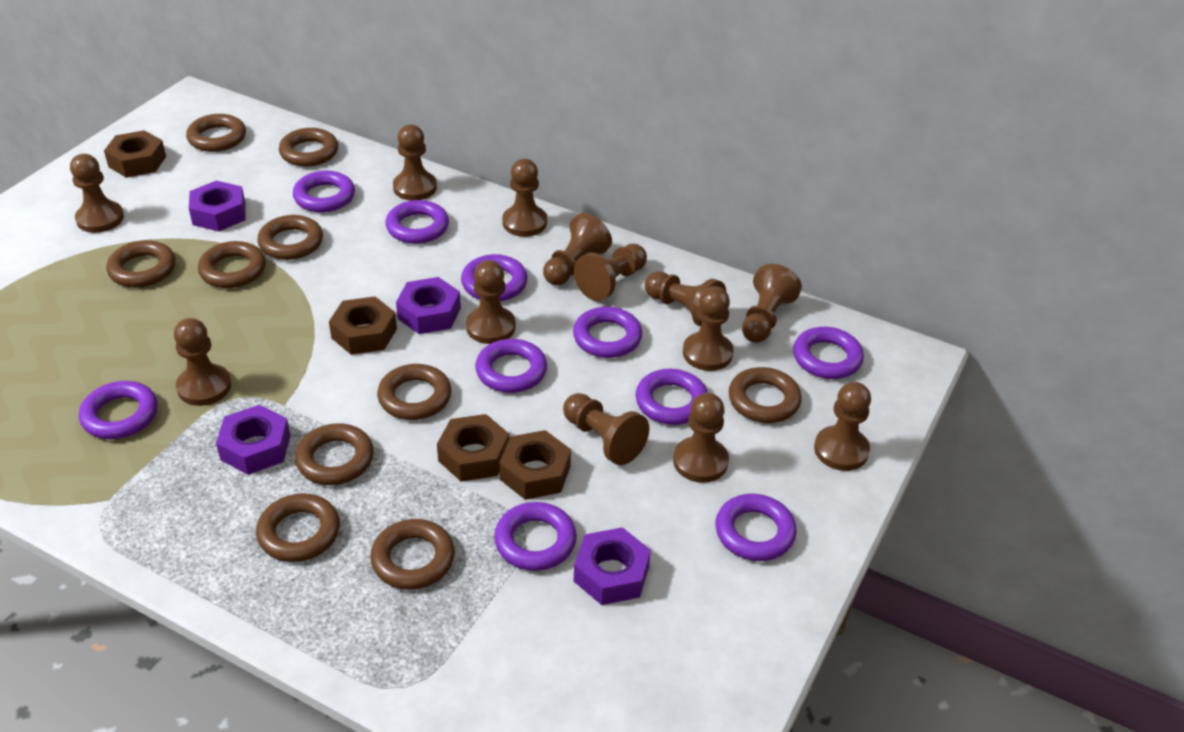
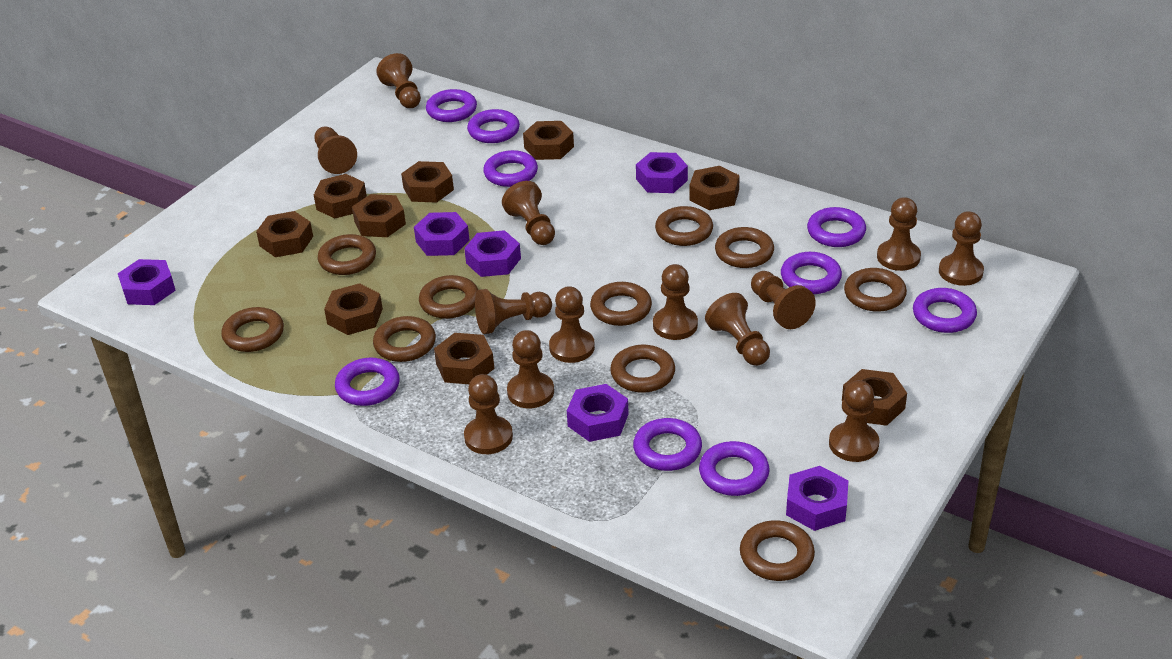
brown nut: 4 -> 9
purple nut: 4 -> 6
purple ring: 10 -> 9

